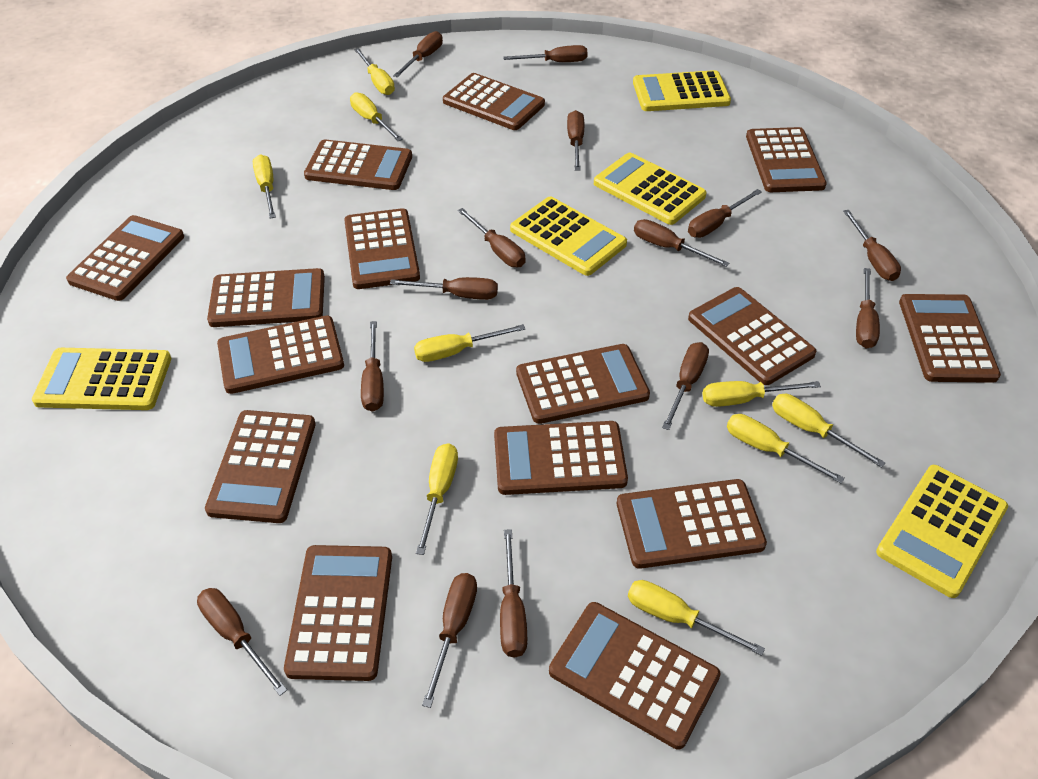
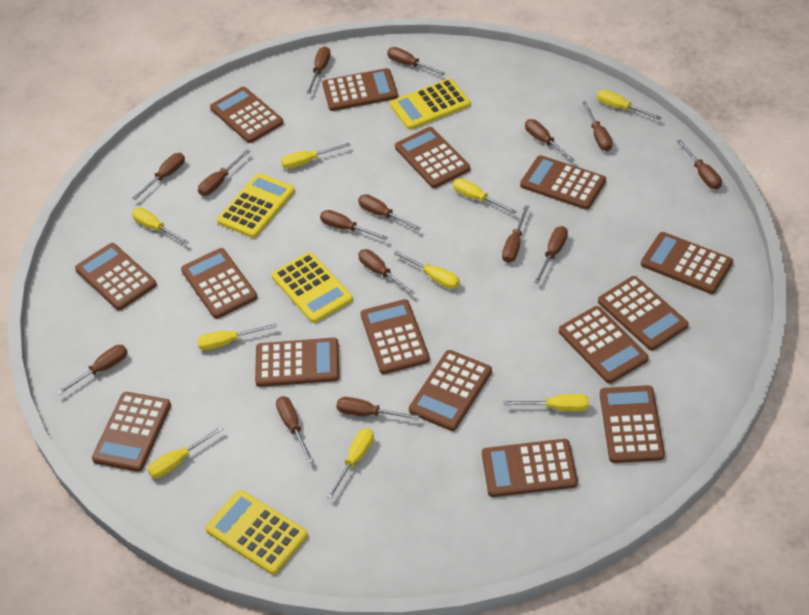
brown screwdriver: 14 -> 15
yellow calculator: 5 -> 4

